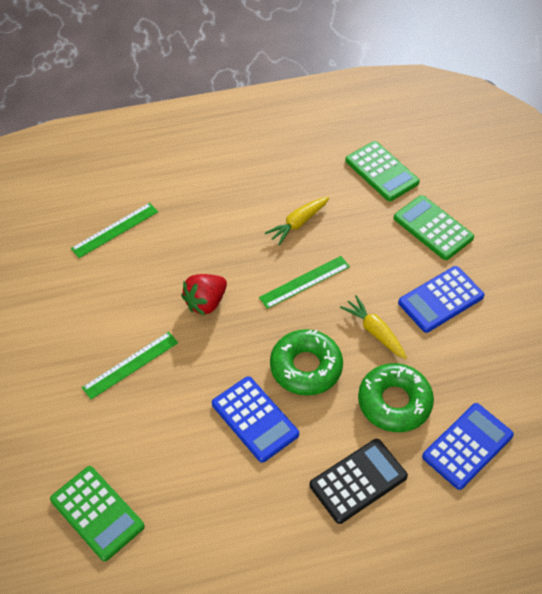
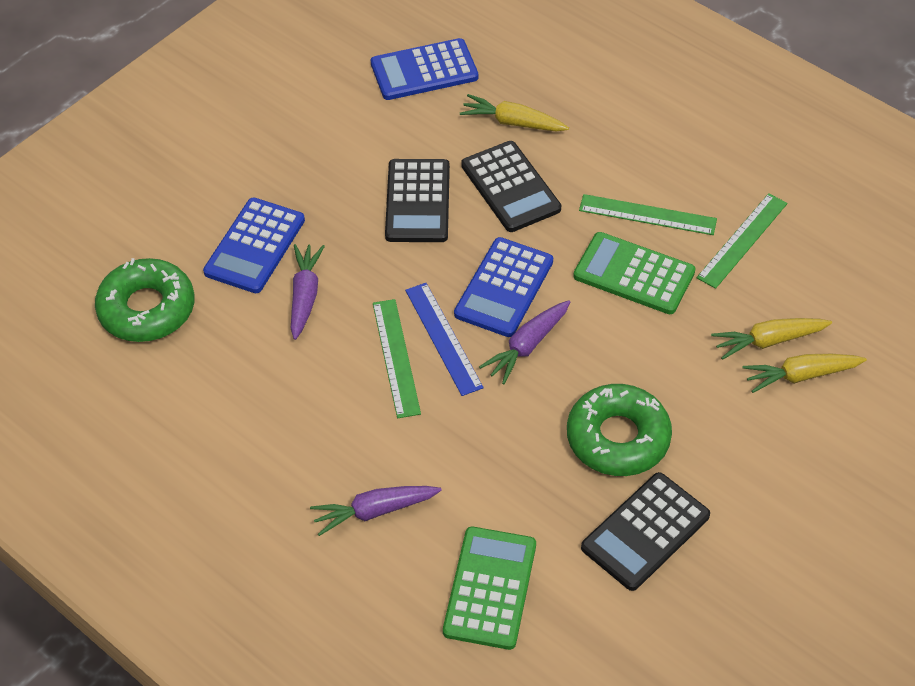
black calculator: 1 -> 3
blue ruler: 0 -> 1
green calculator: 3 -> 2
purple carrot: 0 -> 3
red strawberry: 1 -> 0
yellow carrot: 2 -> 3

